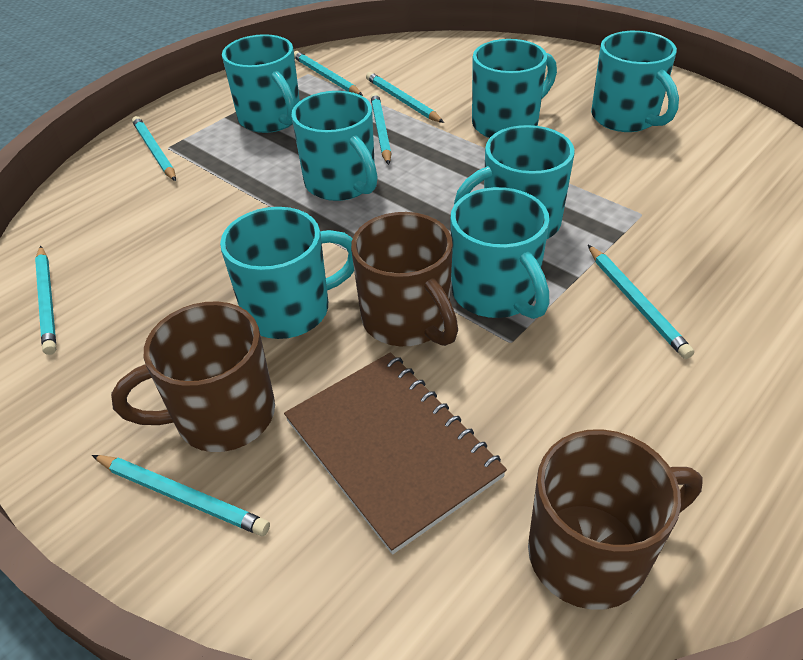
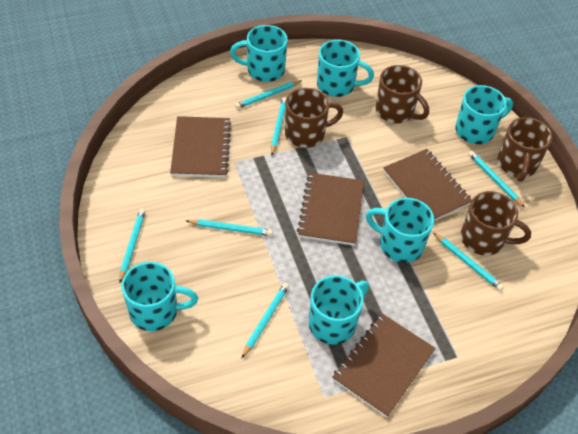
brown mug: 3 -> 4
brown notebook: 1 -> 4
turquoise mug: 7 -> 6

